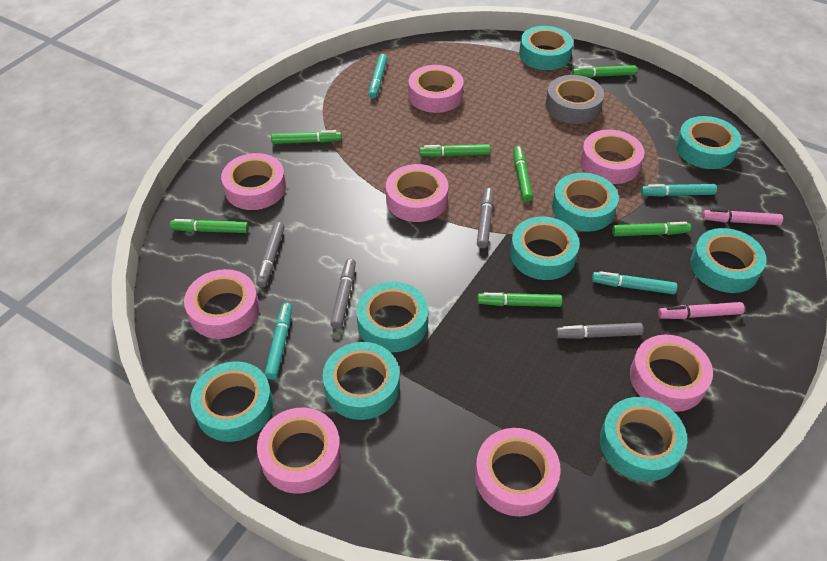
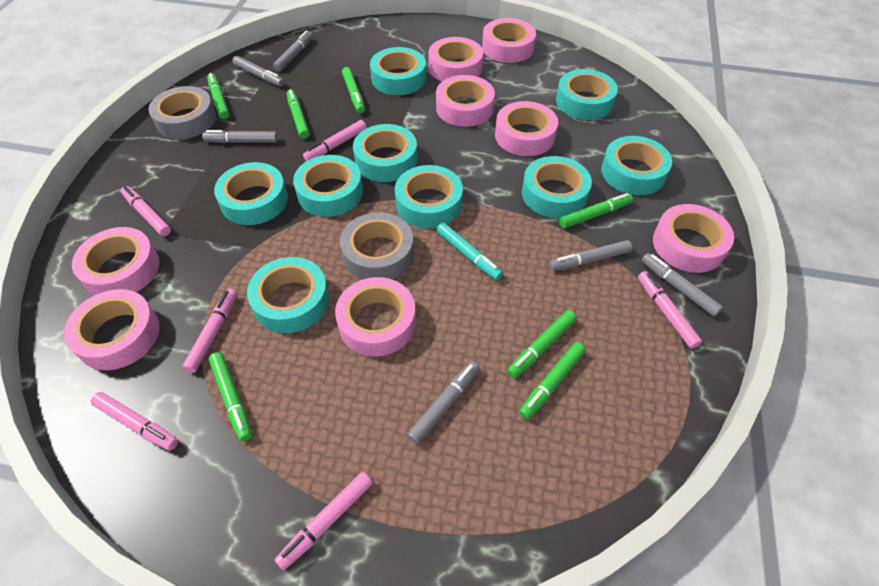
grey marker: 4 -> 6
grey tape: 1 -> 2
pink marker: 2 -> 6
turquoise marker: 4 -> 1

